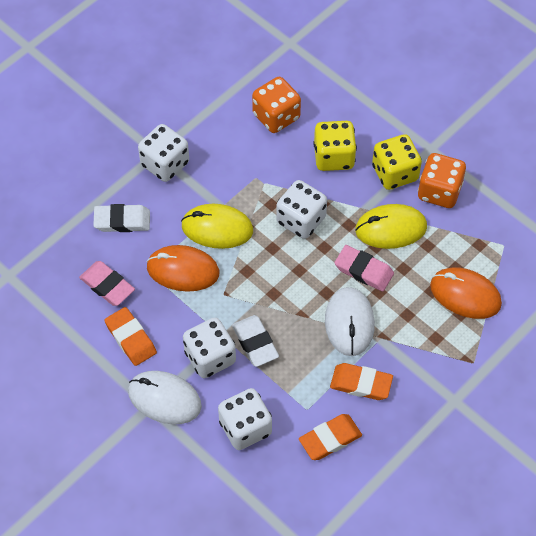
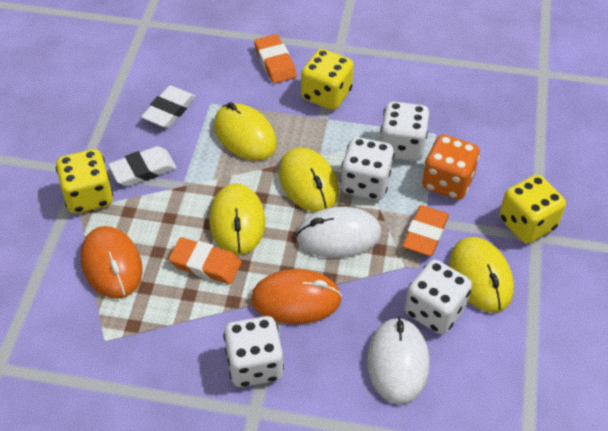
orange dice: 2 -> 1
pink eraser: 2 -> 0
yellow dice: 2 -> 3
yellow mouse: 2 -> 4

